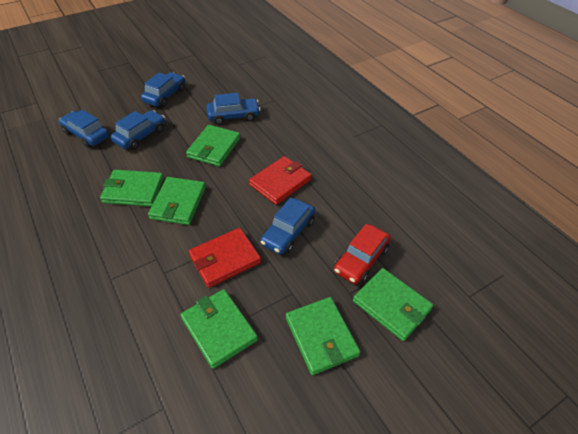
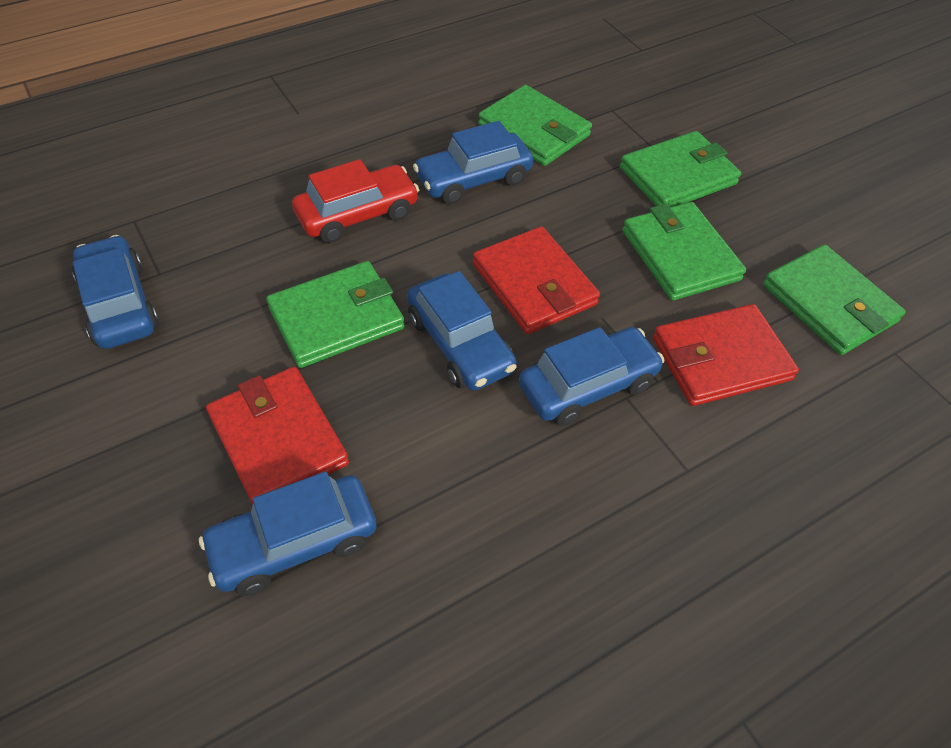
green wallet: 6 -> 5
red wallet: 2 -> 3

